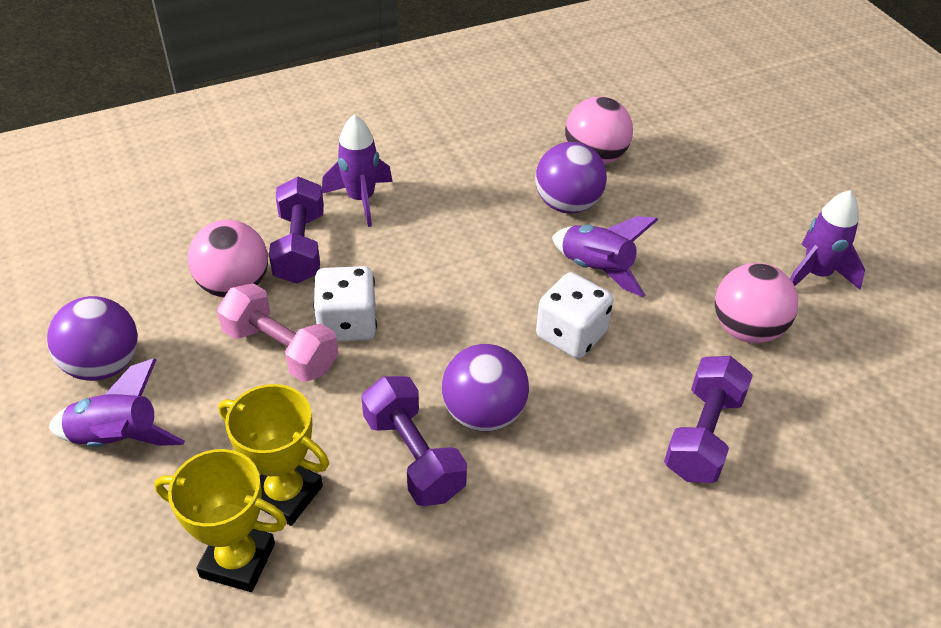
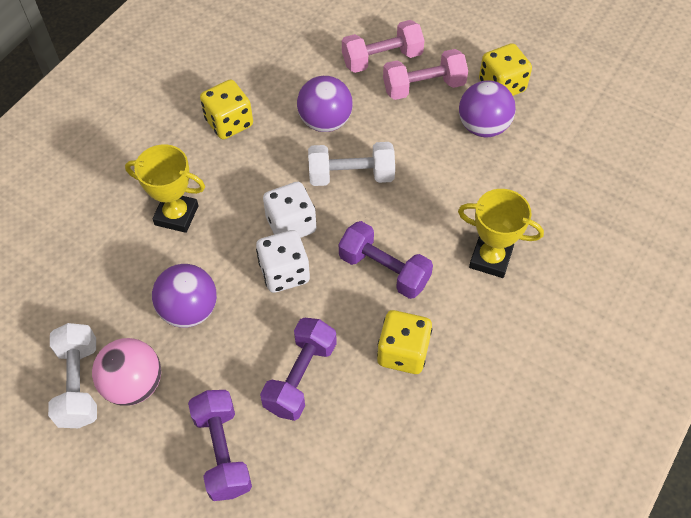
pink ball: 3 -> 1
pink dumbbell: 1 -> 2
purple rocket: 4 -> 0
white dumbbell: 0 -> 2
yellow dice: 0 -> 3

